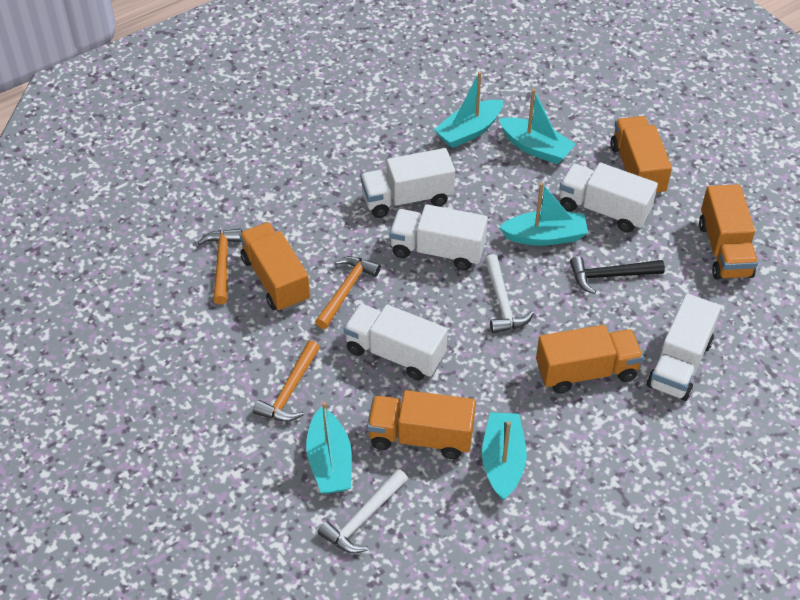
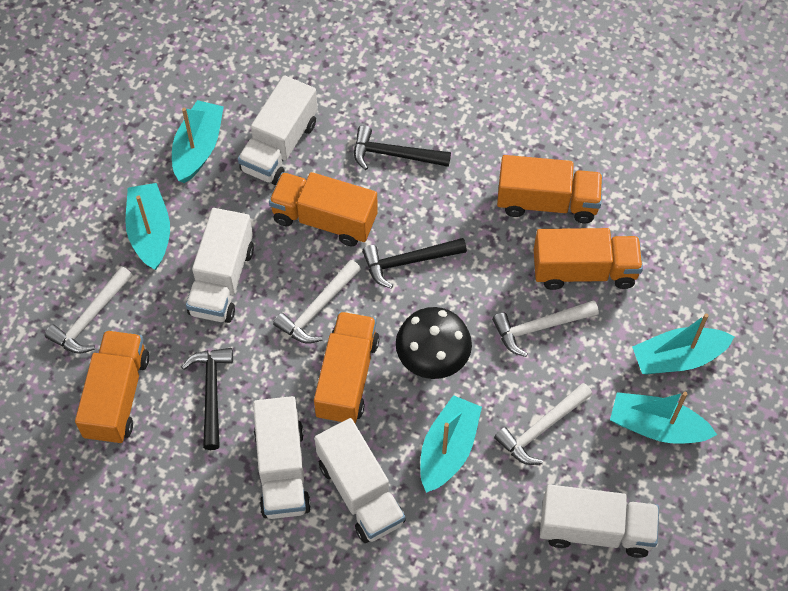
black hammer: 1 -> 3
black mushroom: 0 -> 1
orange hammer: 3 -> 0
white hammer: 2 -> 4

